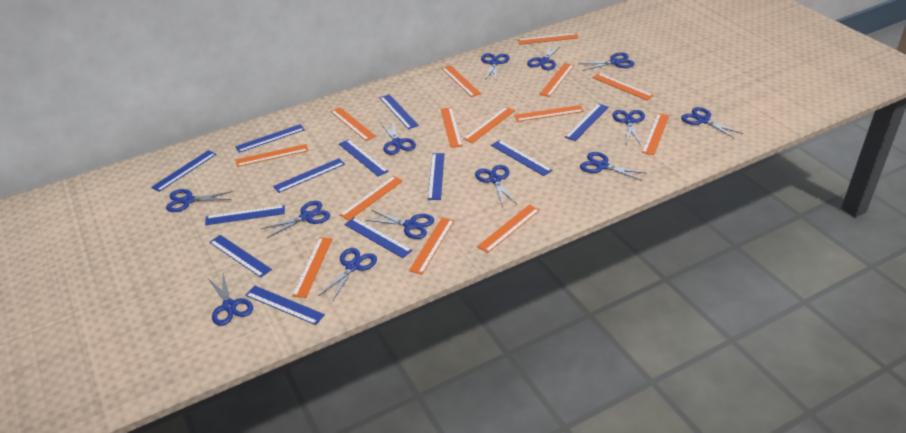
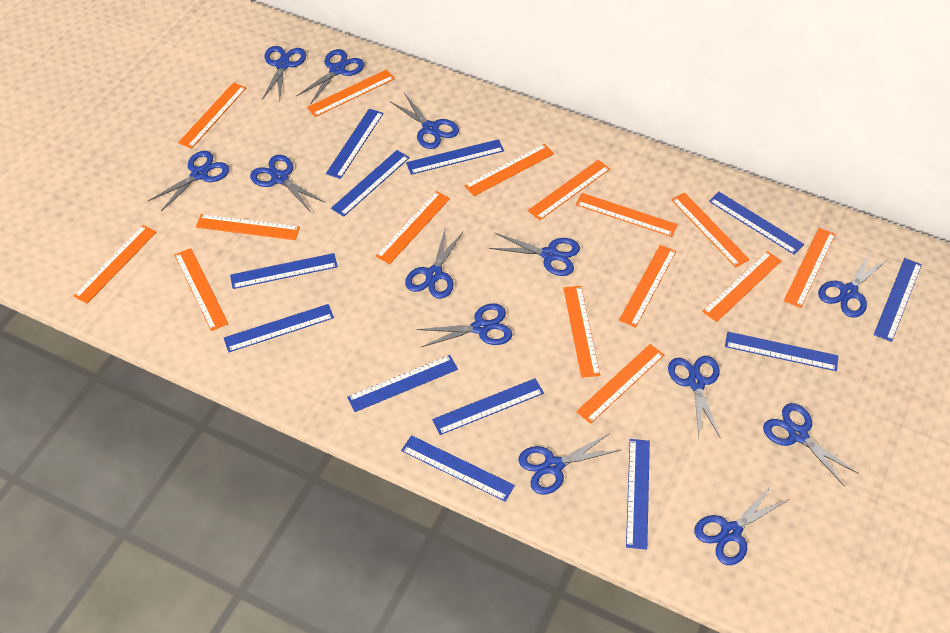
orange ruler: 14 -> 15

